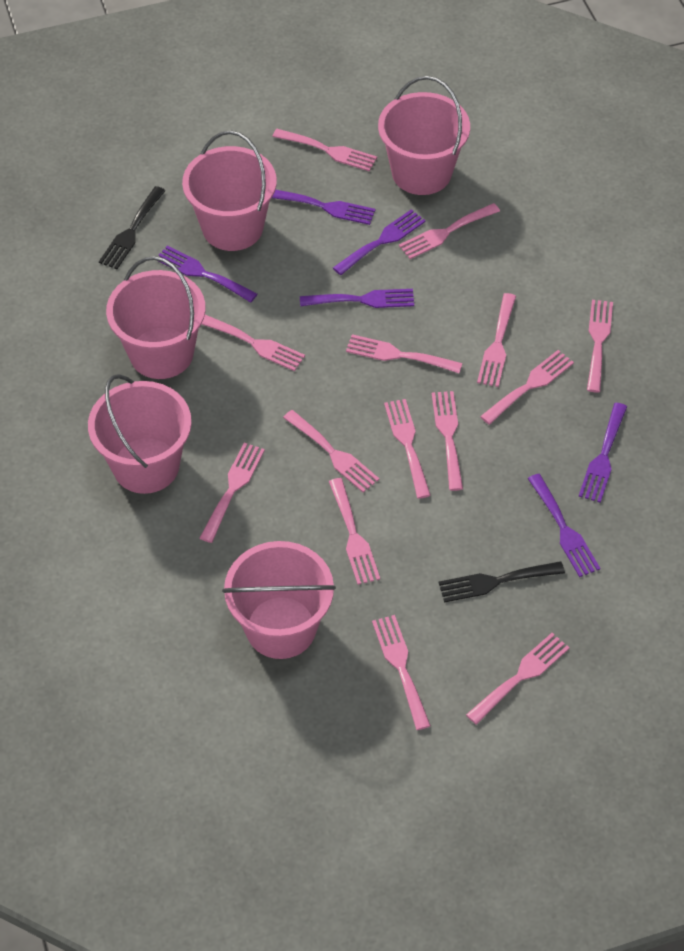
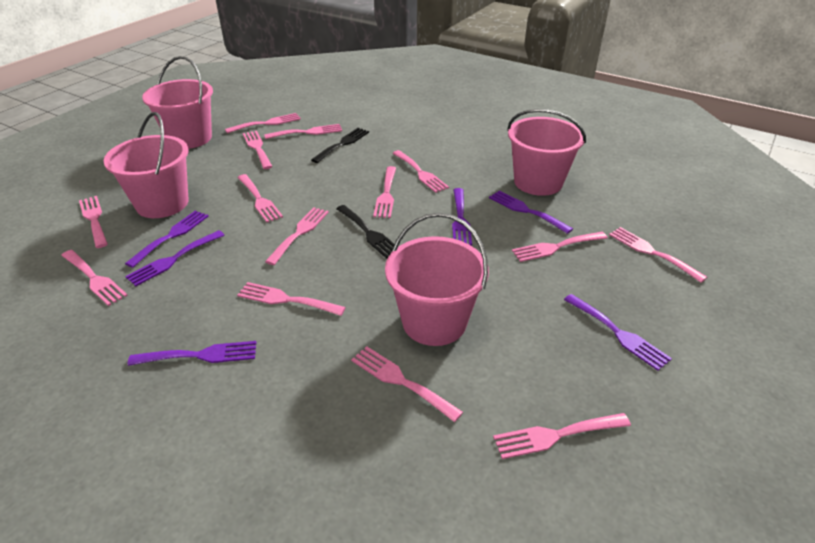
pink bucket: 5 -> 4

